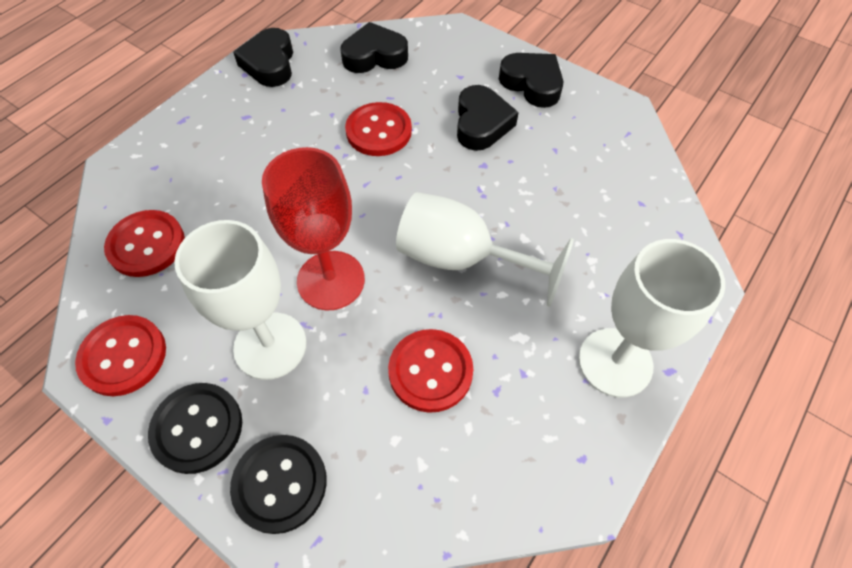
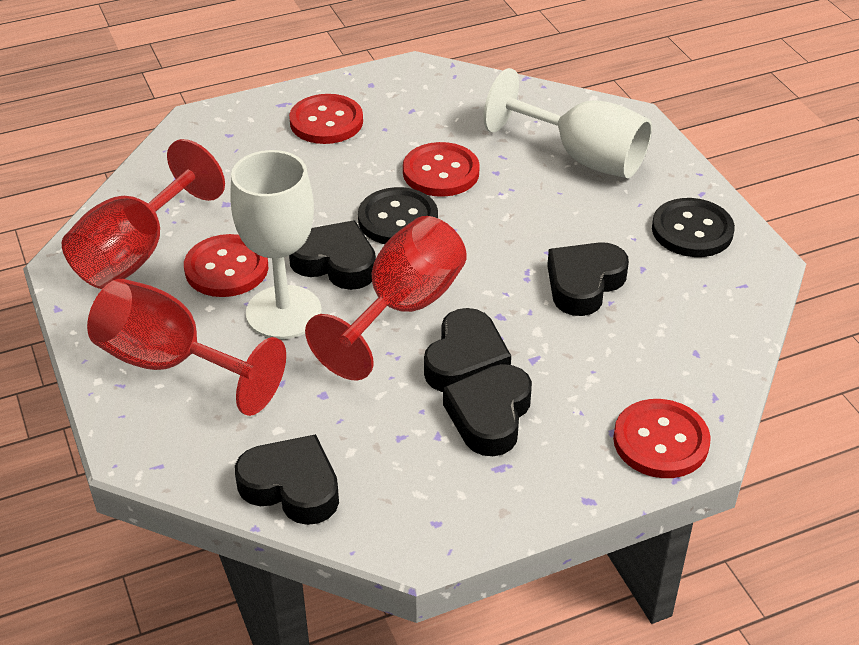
black heart: 4 -> 5
red goblet: 1 -> 3
white goblet: 3 -> 2

